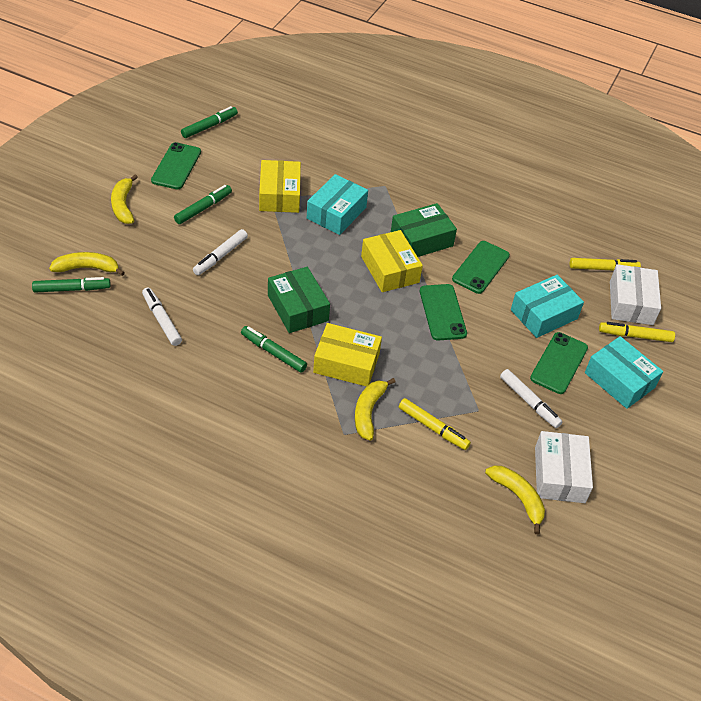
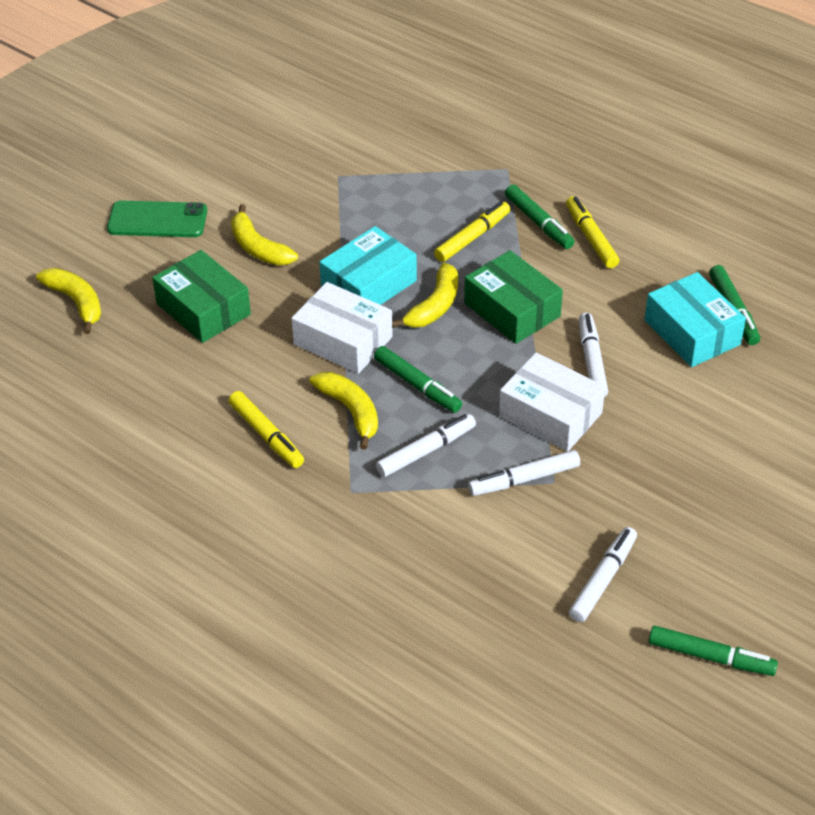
green phone: 4 -> 1
turquoise box: 3 -> 2
white marker: 3 -> 4
yellow box: 3 -> 0

